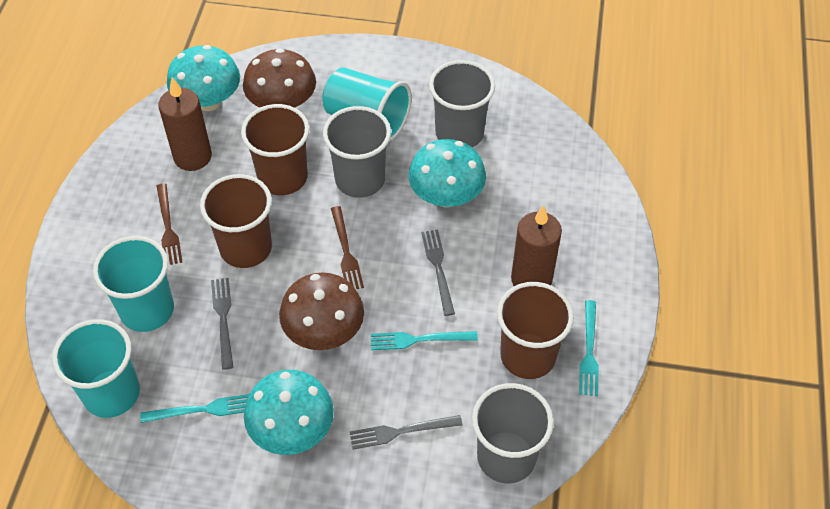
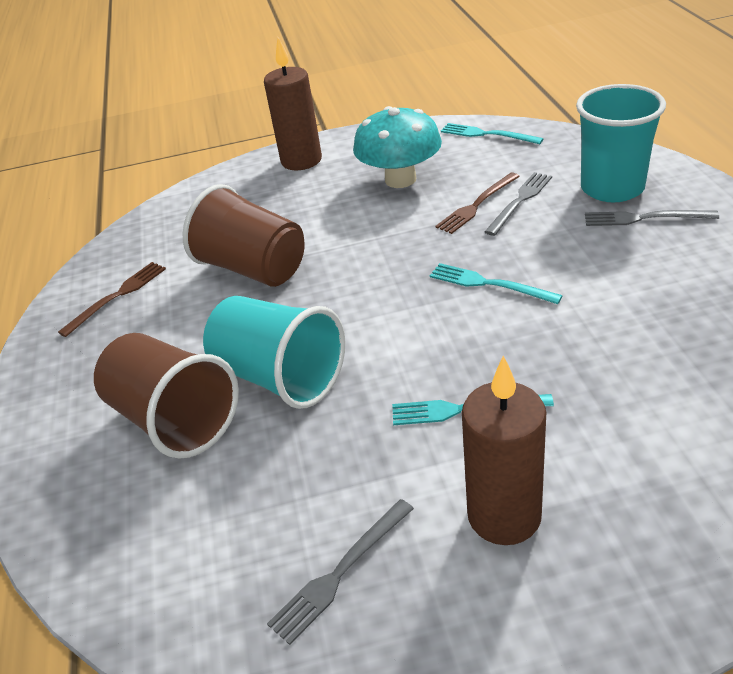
brown cup: 3 -> 2
brown mushroom: 2 -> 0
grey cup: 3 -> 0
turquoise cup: 3 -> 2
turquoise mushroom: 3 -> 1

